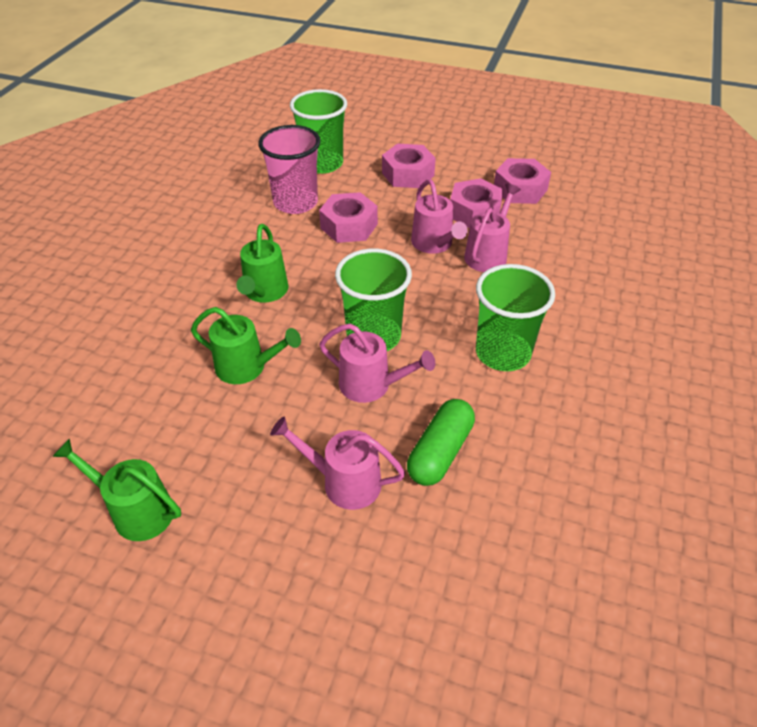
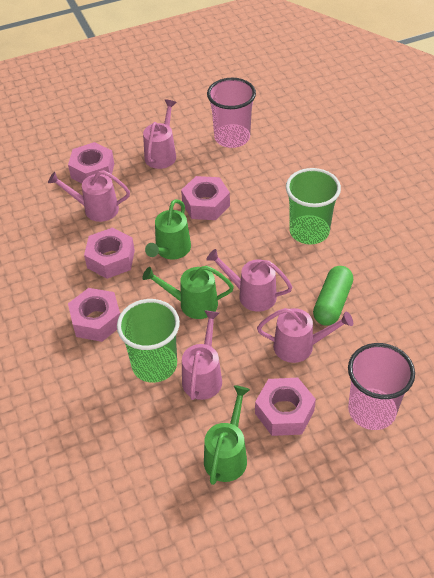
green cup: 3 -> 2
pink cup: 1 -> 2
pink nut: 4 -> 5
pink watering can: 4 -> 5

